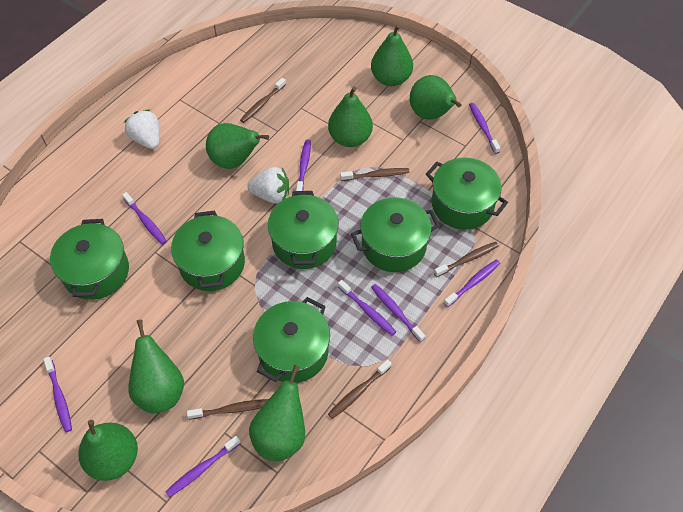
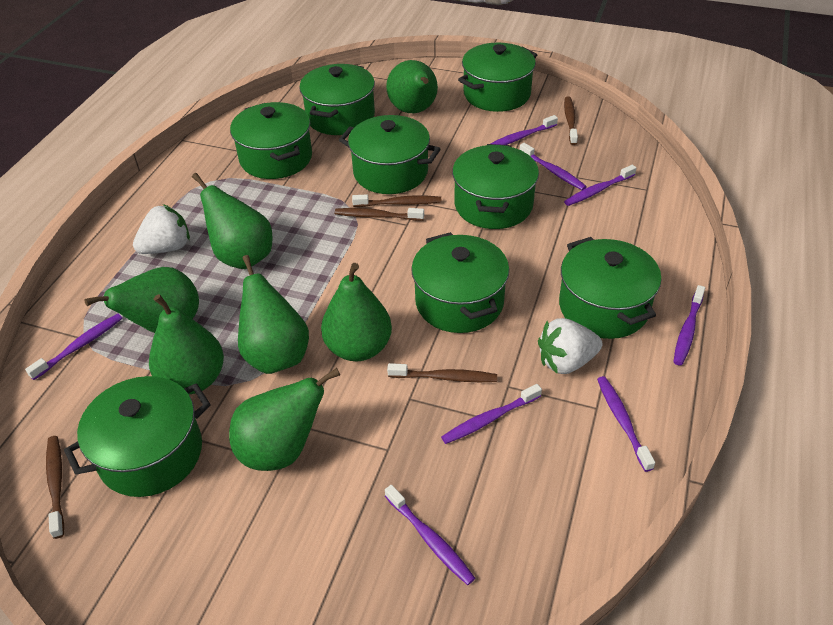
green pot: 6 -> 8

